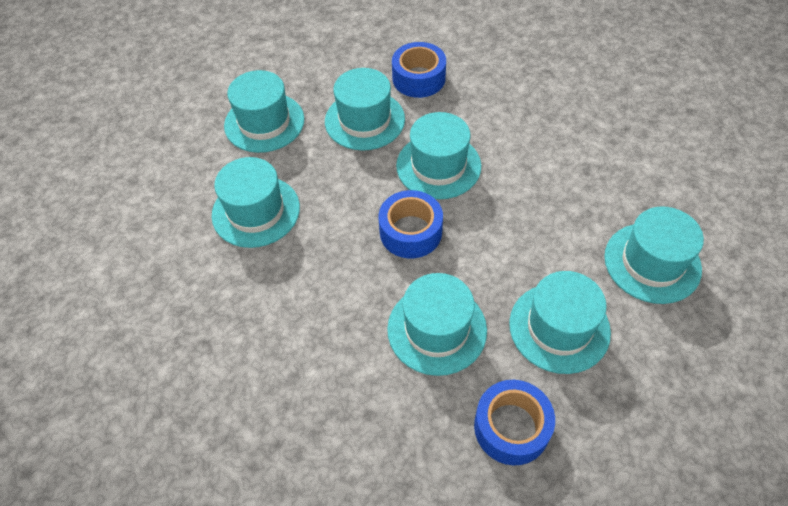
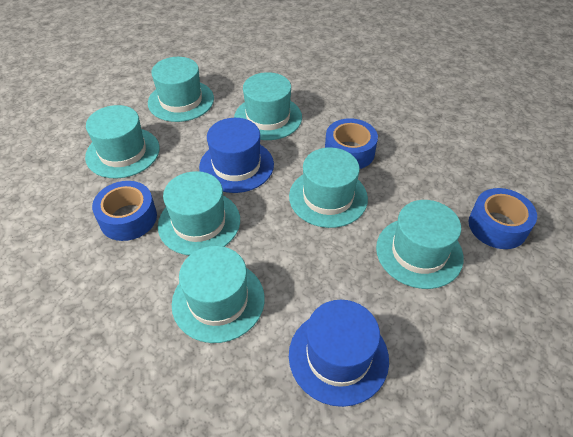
blue hat: 0 -> 2

